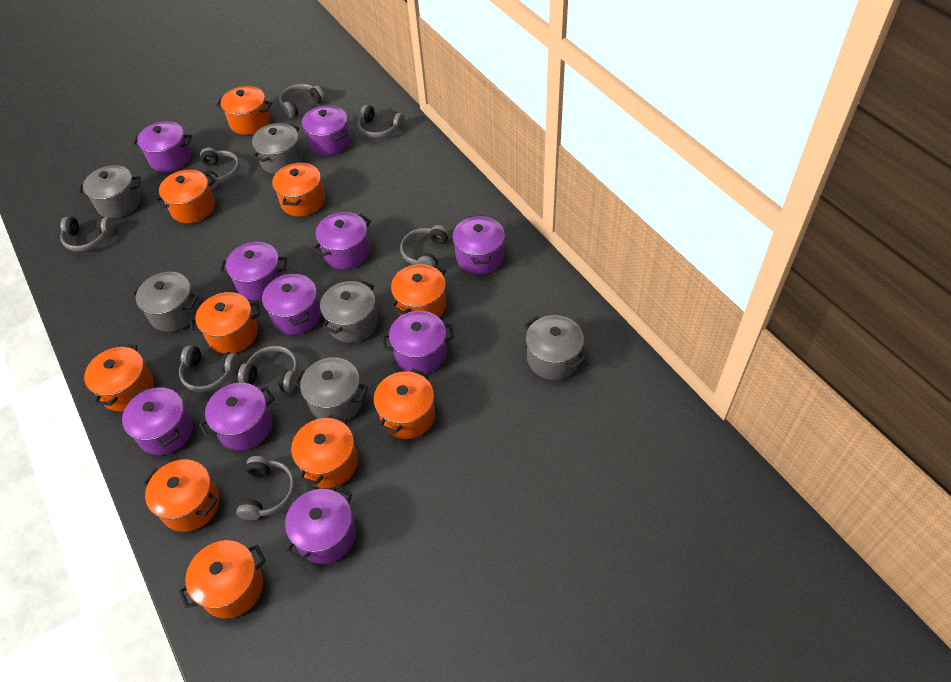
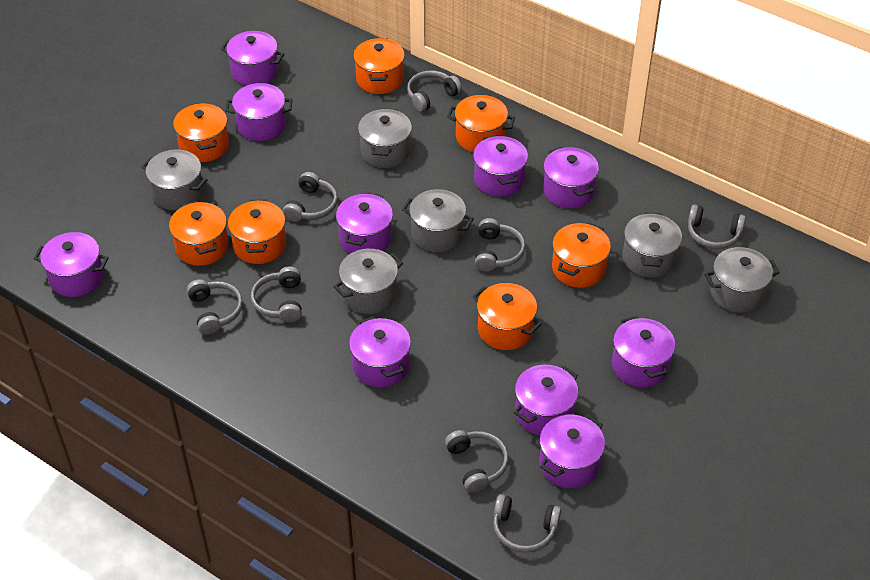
orange pot: 10 -> 7

